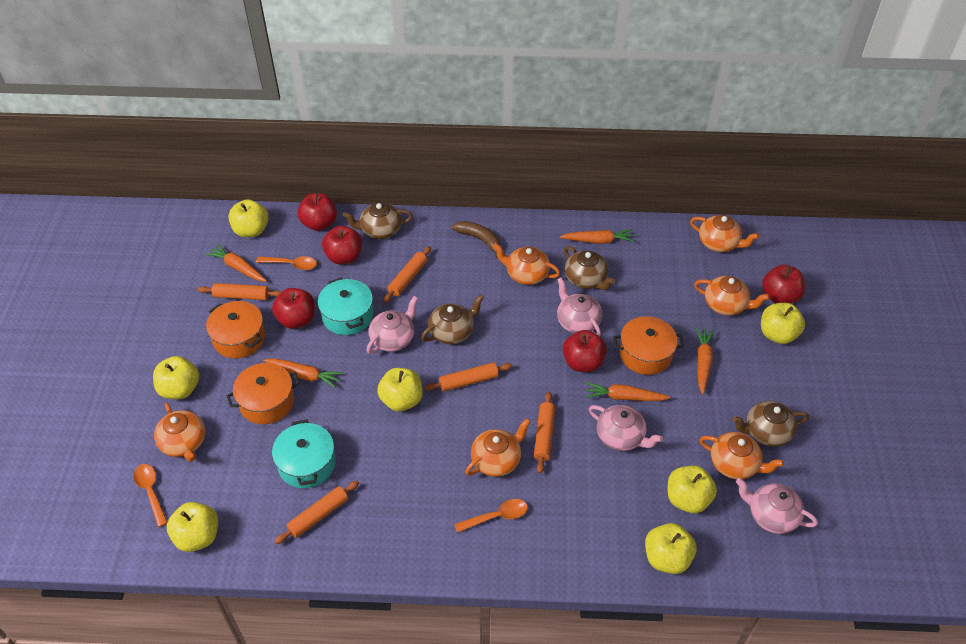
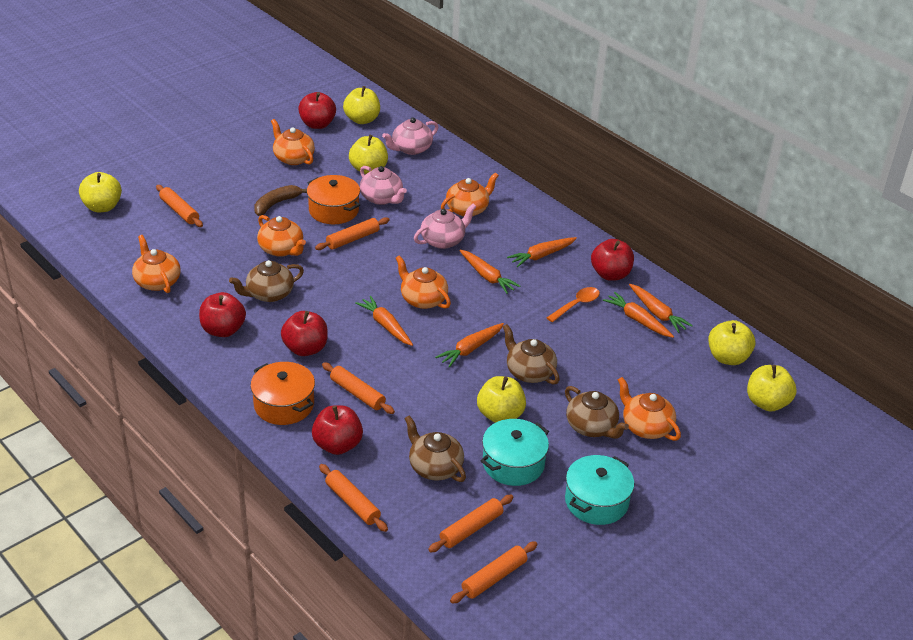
orange carrot: 5 -> 6
orange pot: 3 -> 2
orange rolling pin: 5 -> 6
orange spoon: 3 -> 1
pink teapot: 4 -> 3
yellow apple: 7 -> 6

